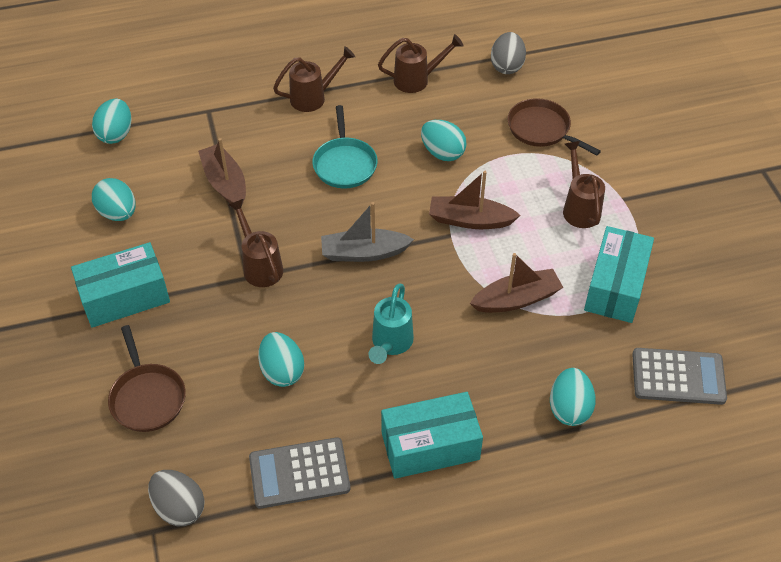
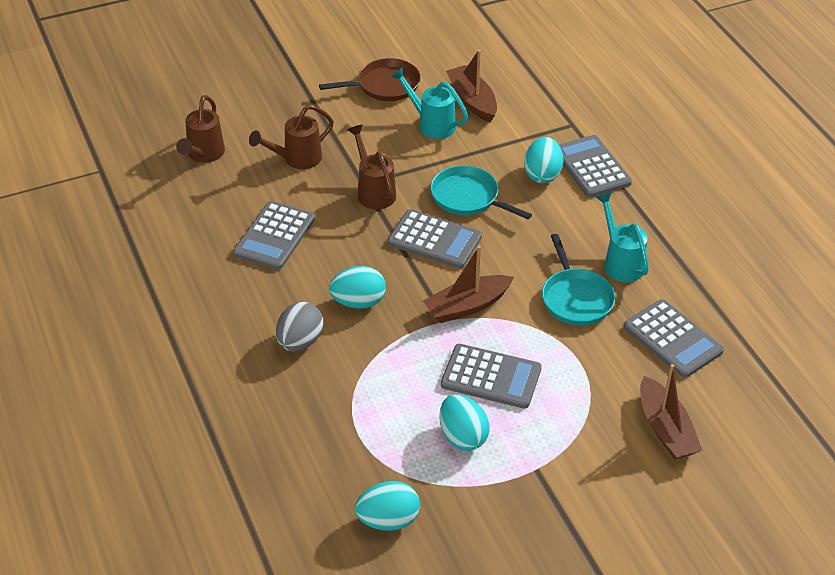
brown pan: 2 -> 1
brown watering can: 4 -> 3
grey boat: 1 -> 0
grey calculator: 2 -> 5
grey egg: 2 -> 1
turquoise box: 3 -> 0
turquoise egg: 5 -> 4
turquoise pan: 1 -> 2
turquoise watering can: 1 -> 2

